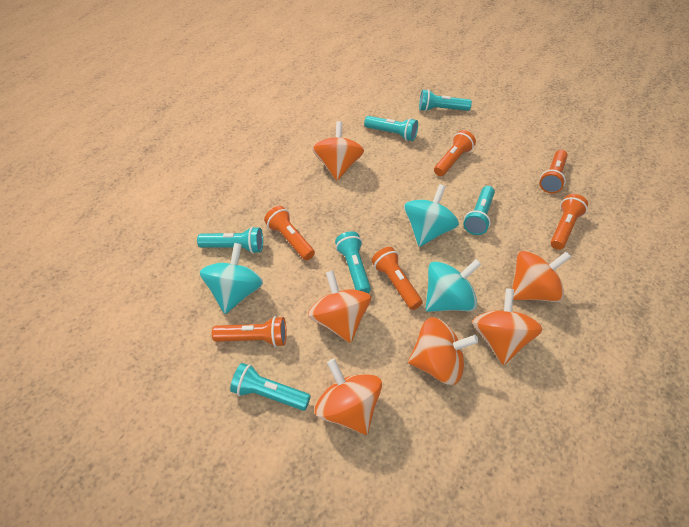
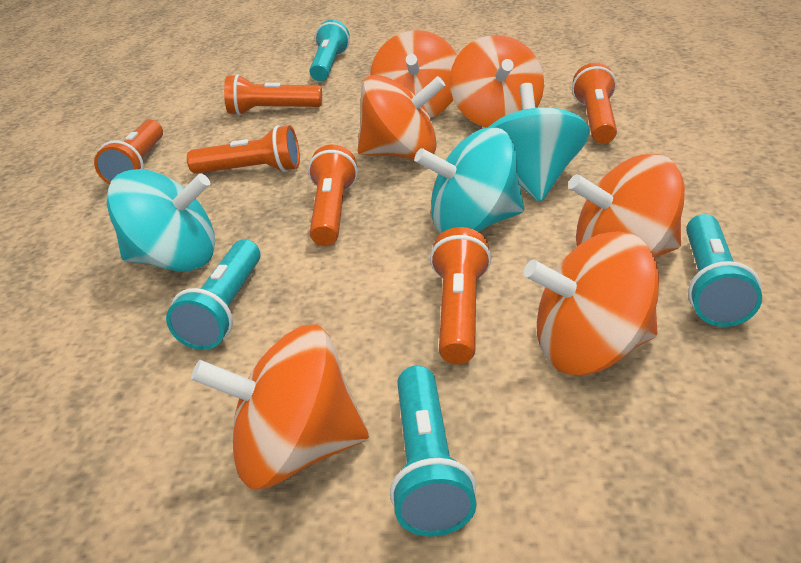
turquoise flashlight: 6 -> 4

